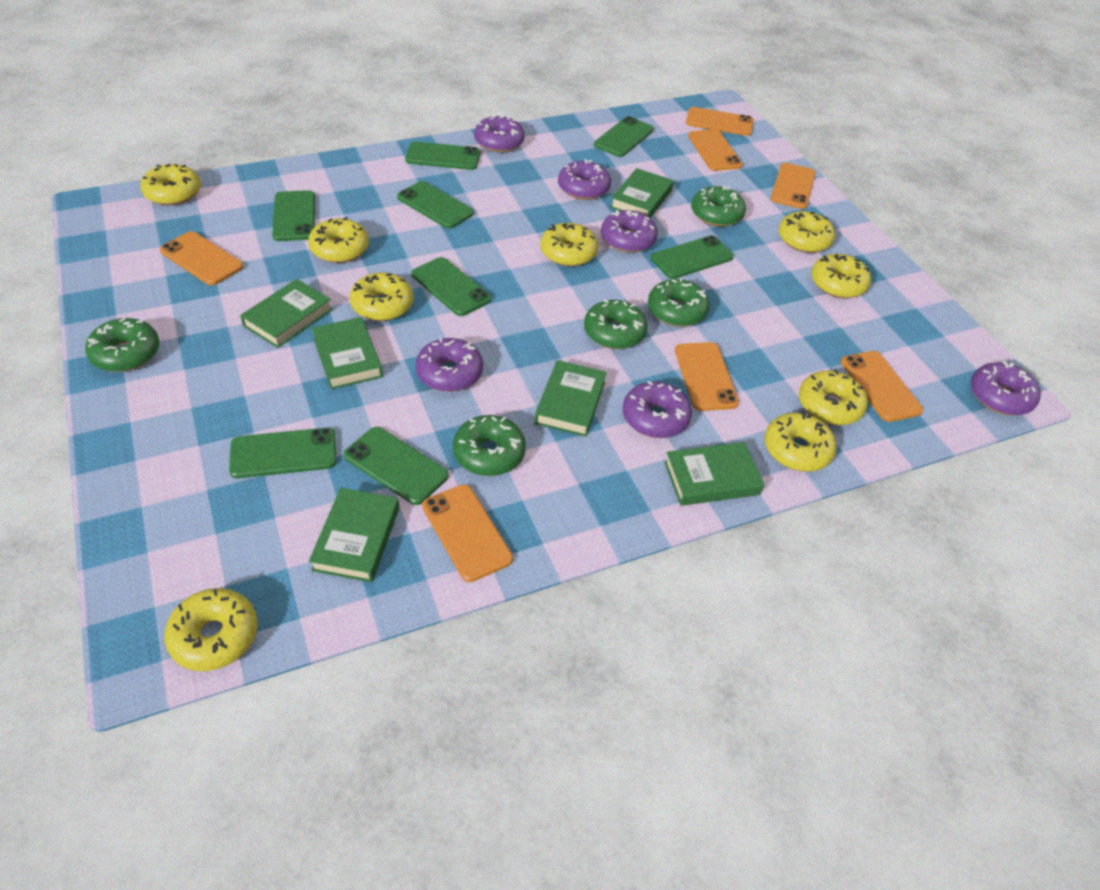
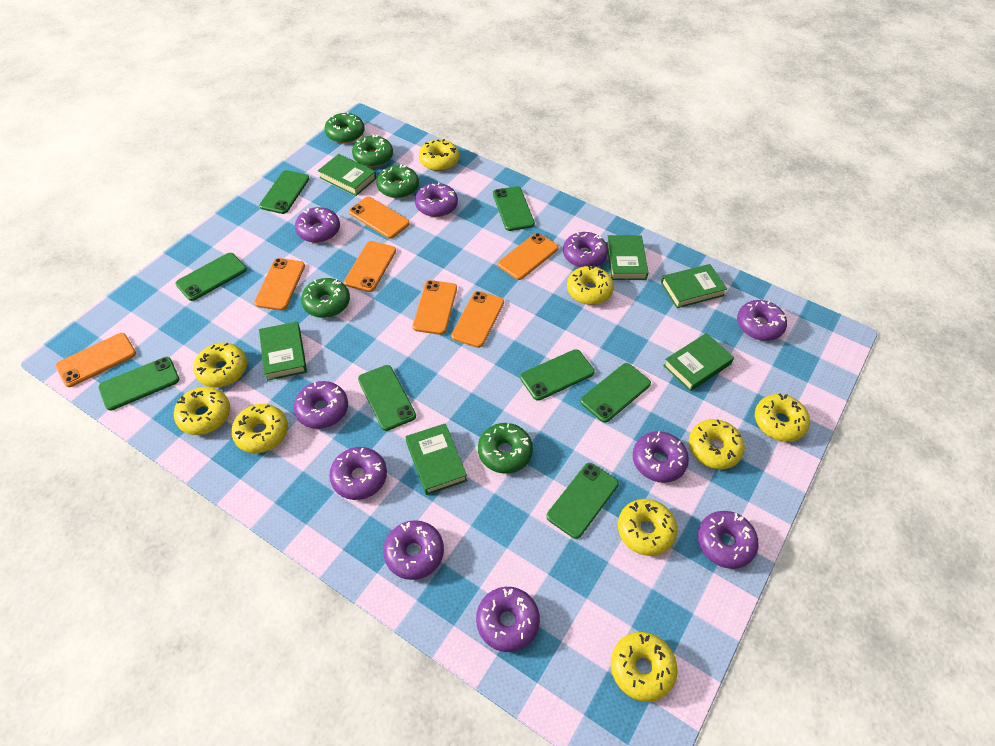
purple donut: 6 -> 10

